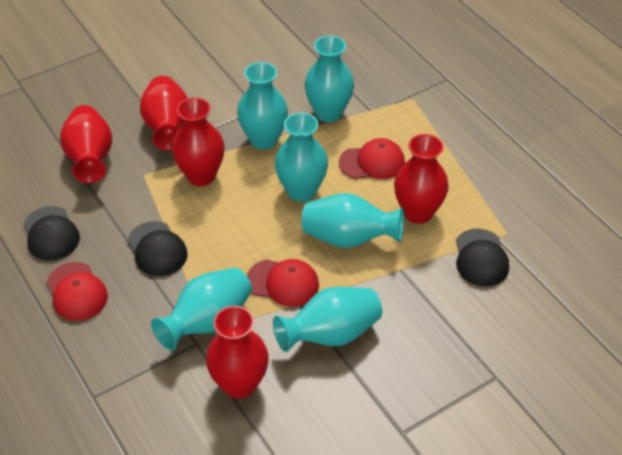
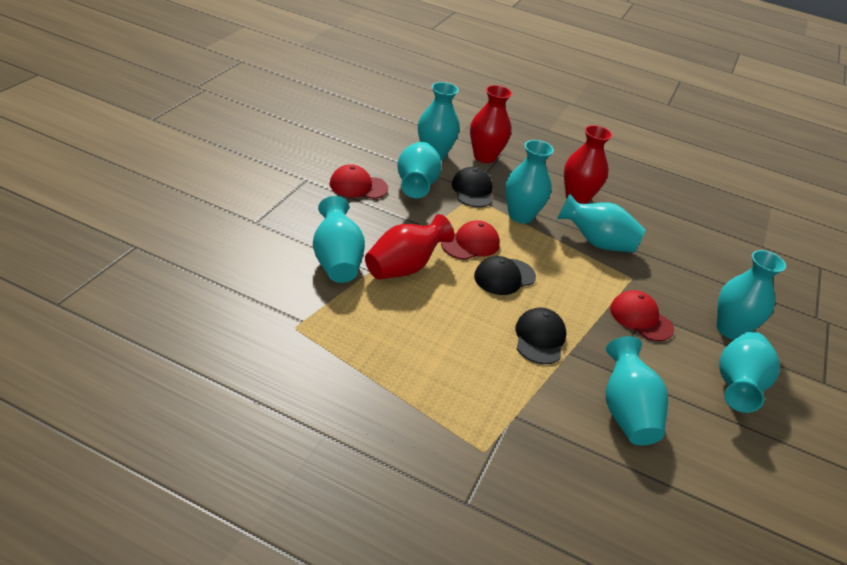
red vase: 5 -> 3
turquoise vase: 6 -> 8

